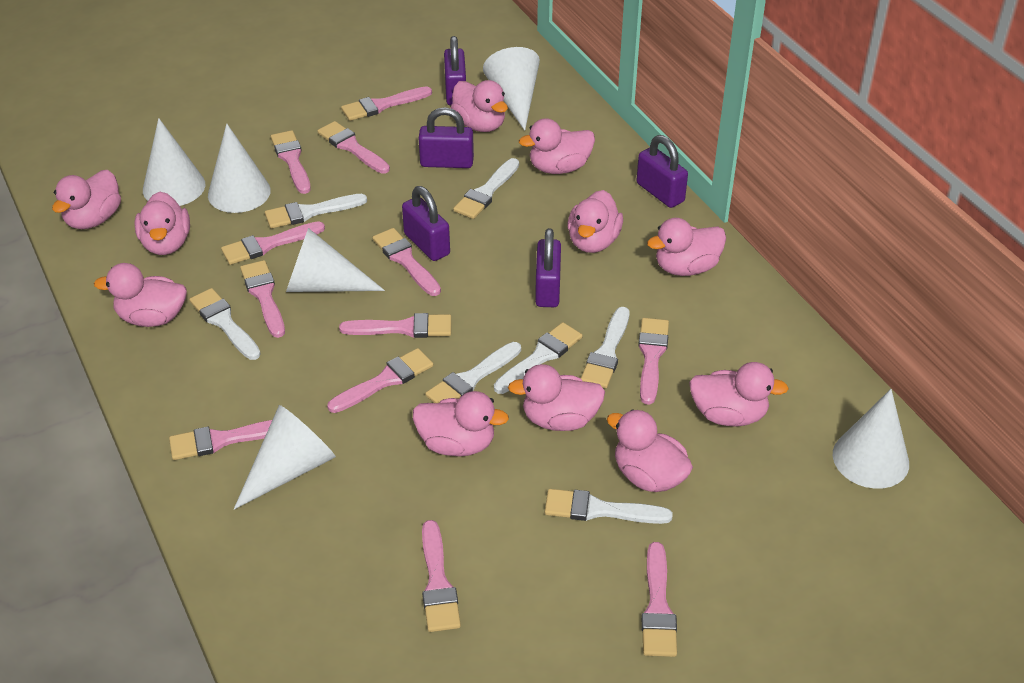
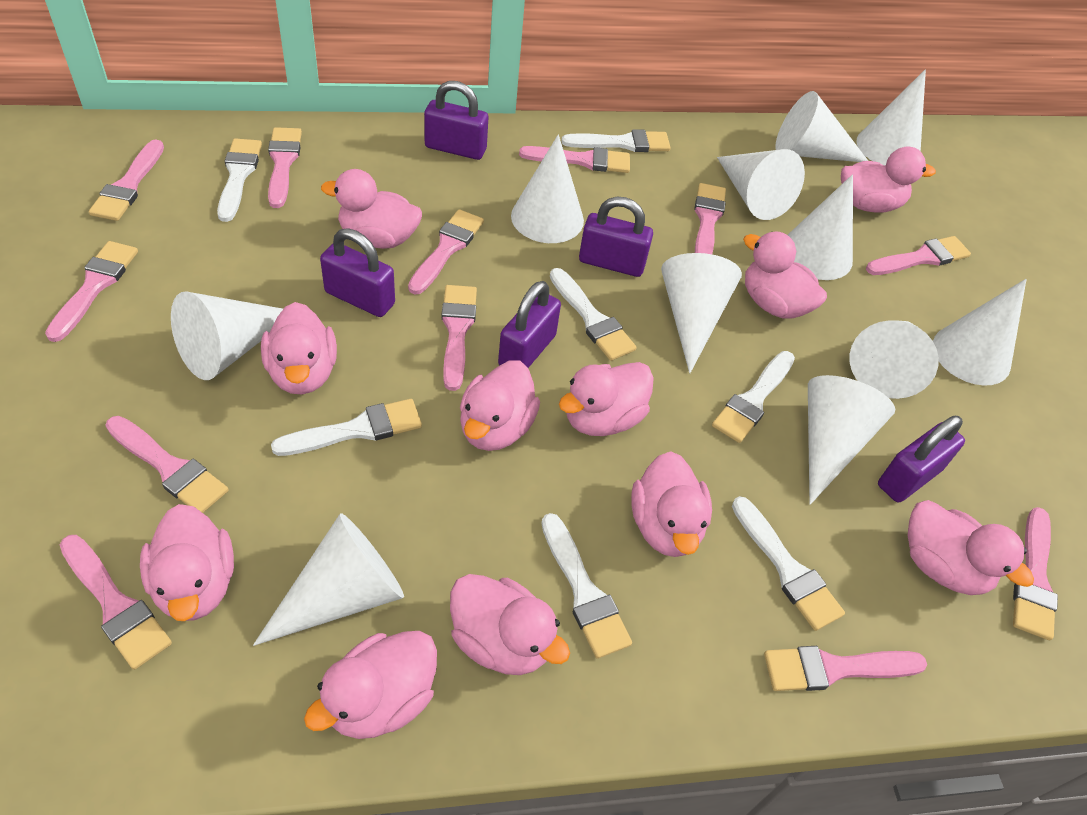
white cone: 6 -> 11

